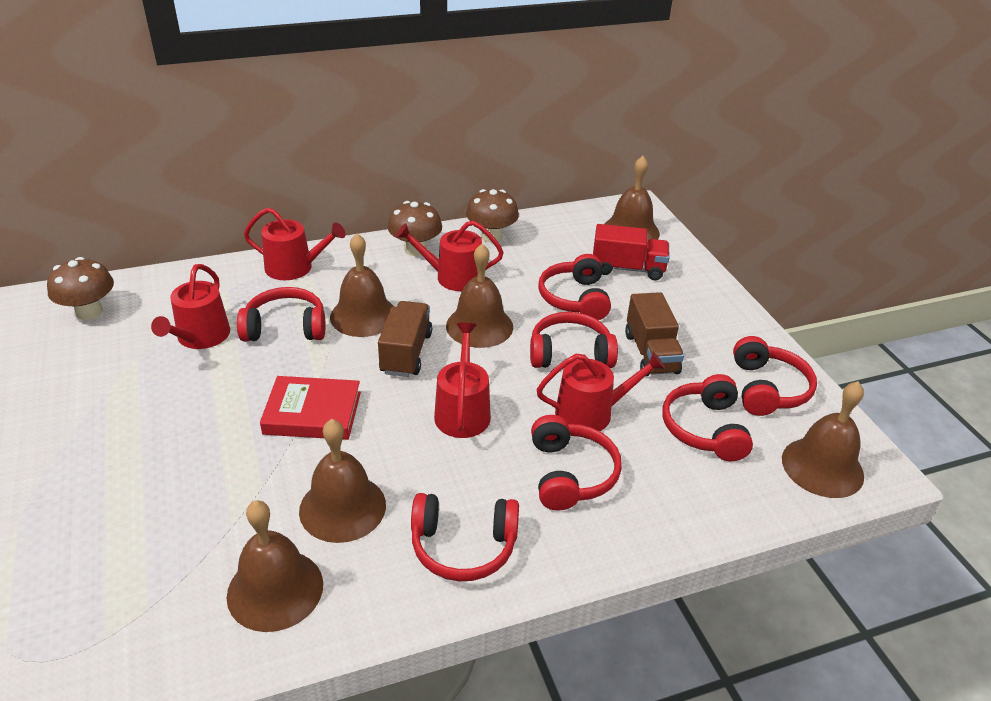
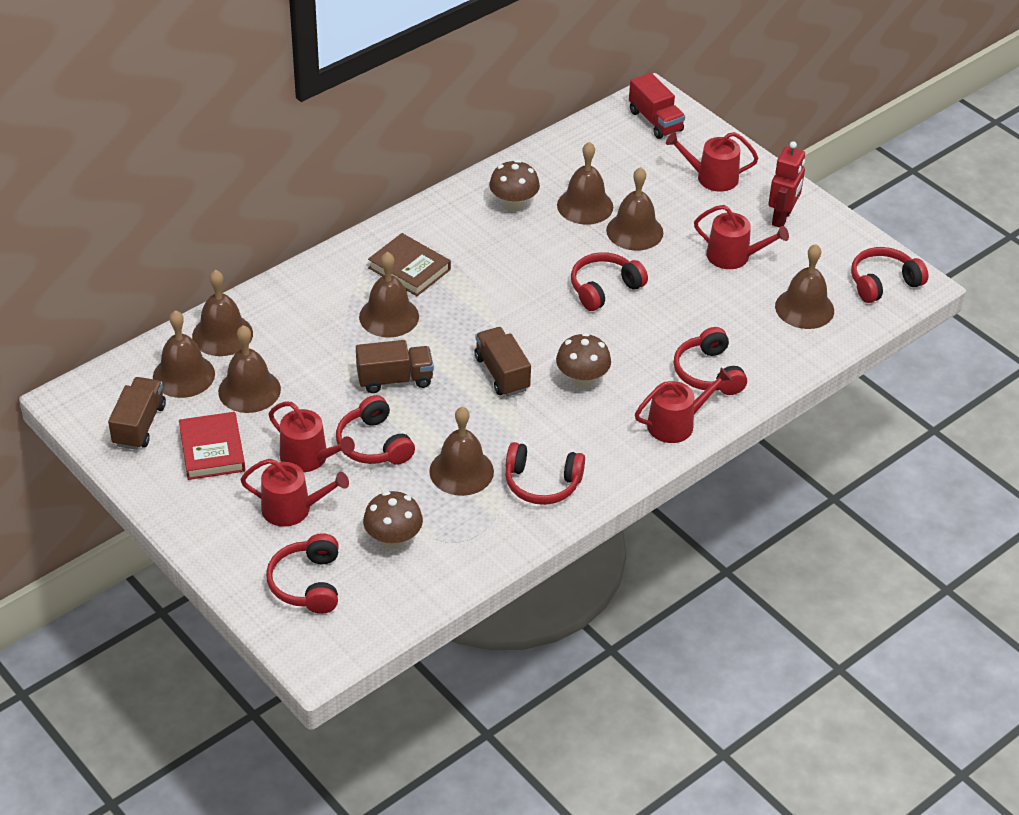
brown bell: 6 -> 8
brown book: 0 -> 1
brown truck: 2 -> 3
red headphones: 7 -> 6
red robot: 0 -> 1

